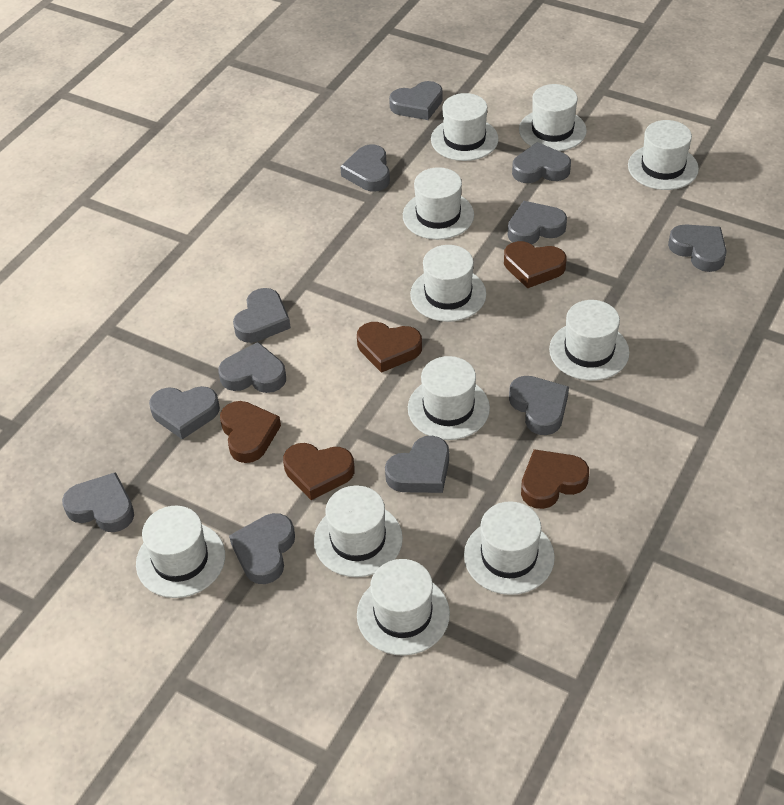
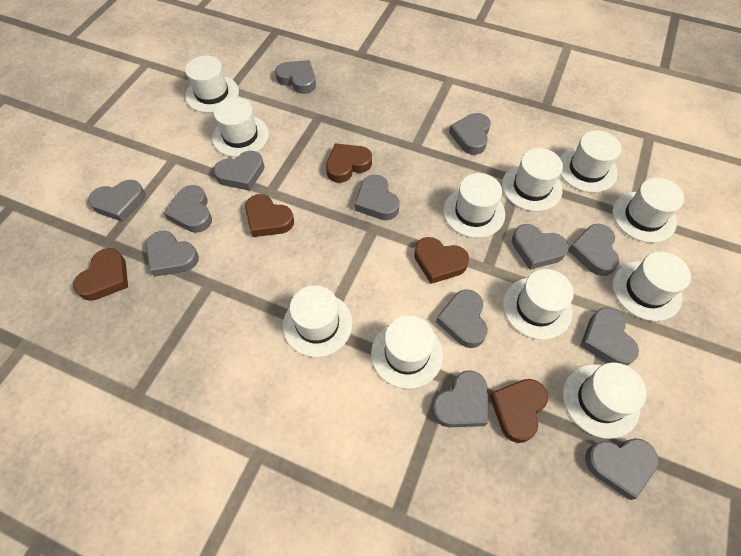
grey heart: 12 -> 13

